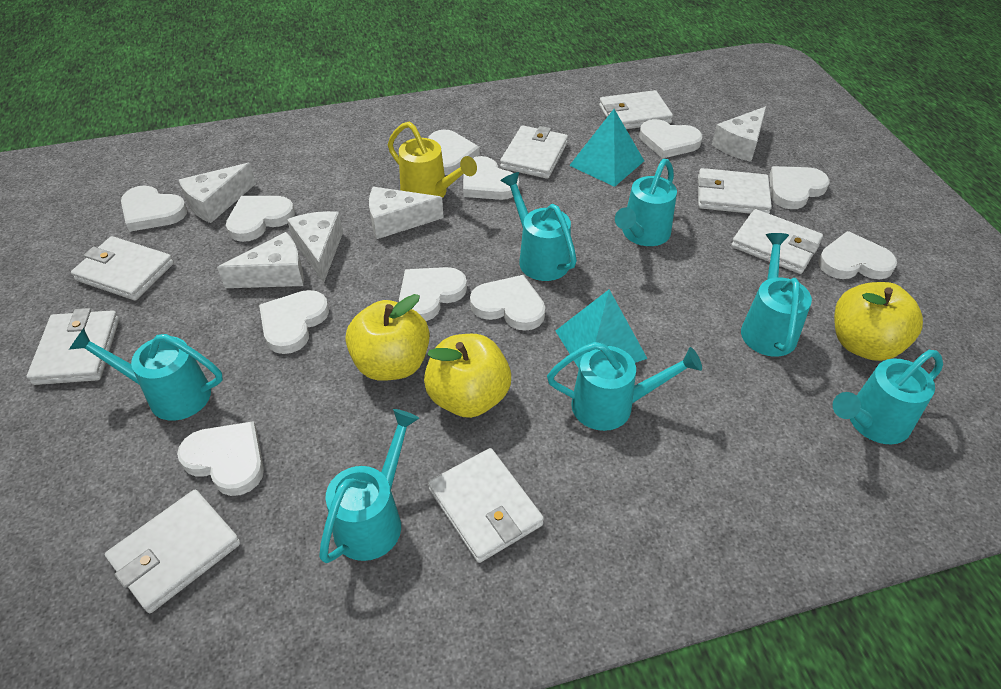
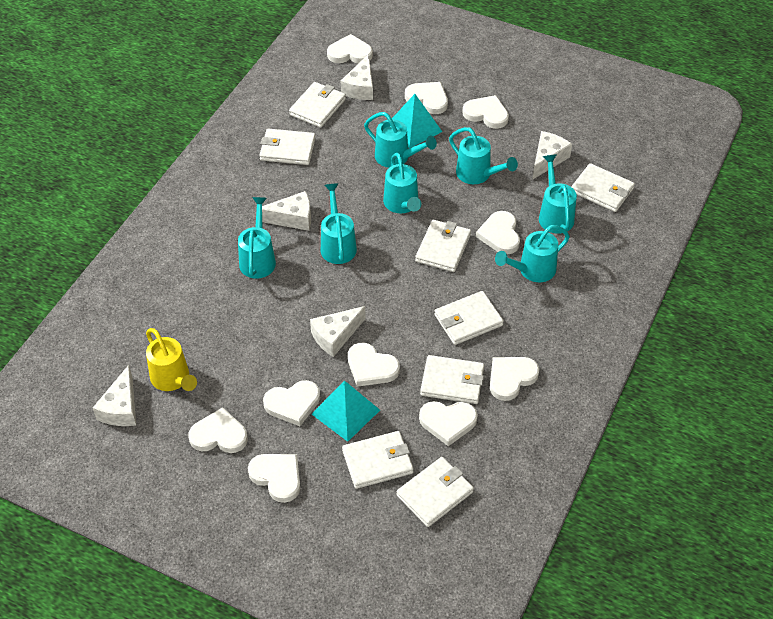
white heart: 11 -> 10
yellow apple: 3 -> 0

